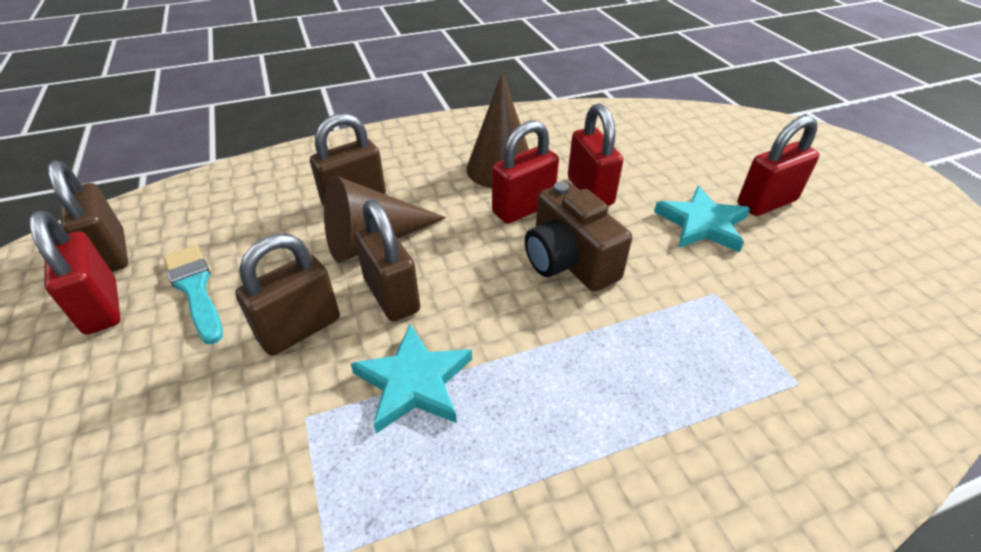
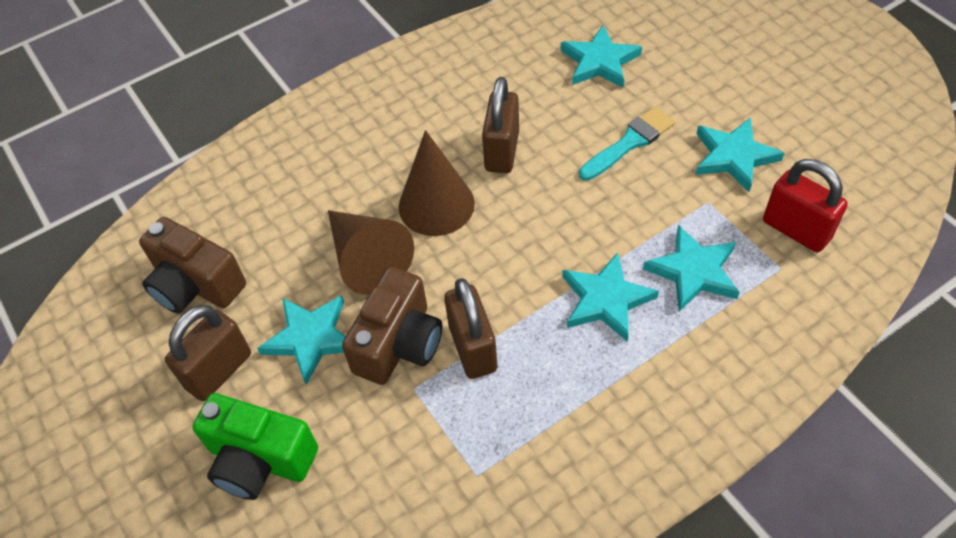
brown camera: 1 -> 2
brown padlock: 4 -> 3
green camera: 0 -> 1
red padlock: 4 -> 1
turquoise star: 2 -> 5

